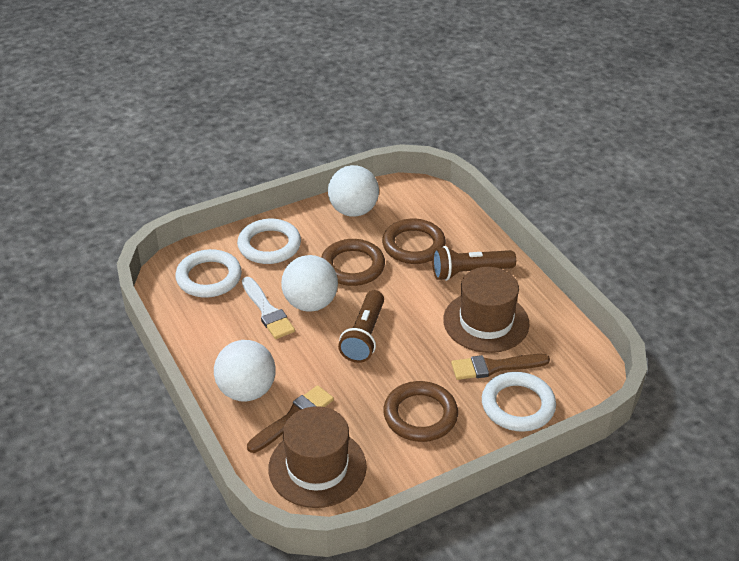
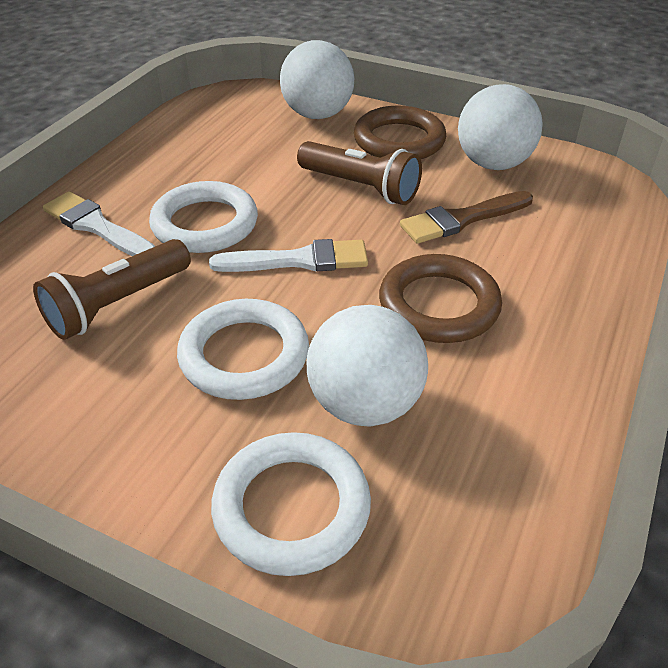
brown brush: 2 -> 1
brown hat: 2 -> 0
brown ring: 3 -> 2
white brush: 1 -> 2

